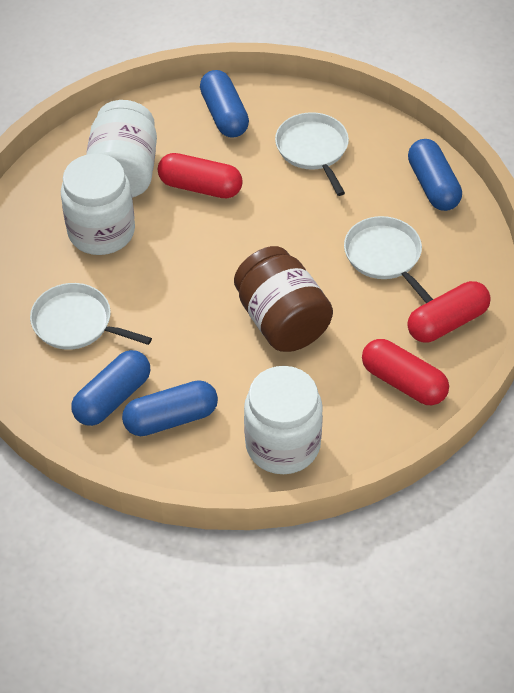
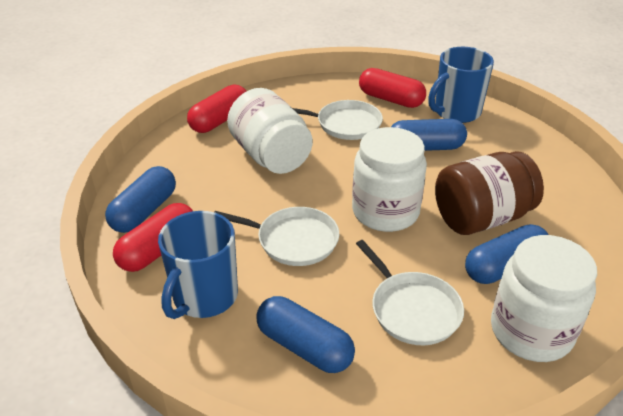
blue mug: 0 -> 2

